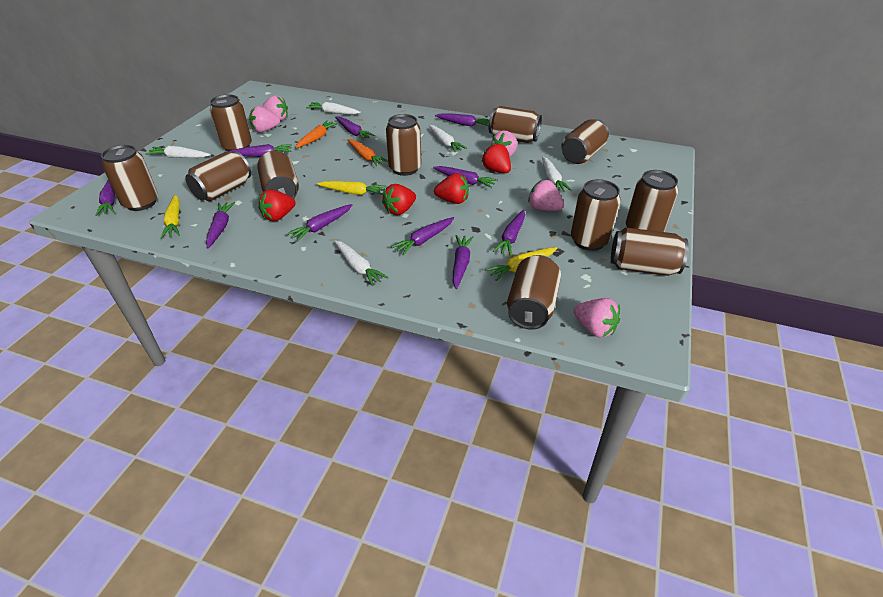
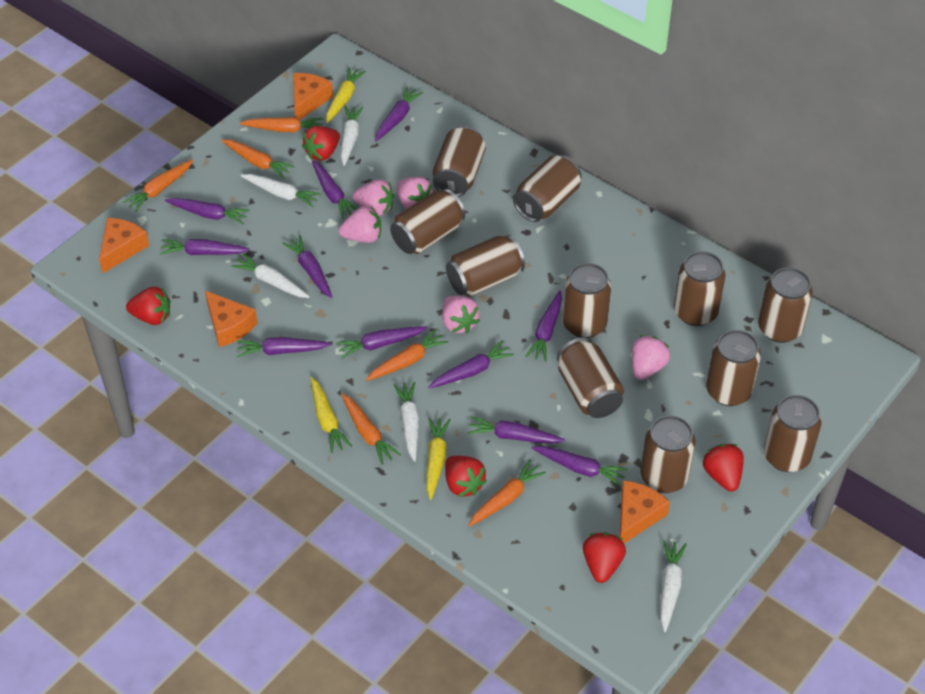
orange carrot: 2 -> 6
orange cheese: 0 -> 4
purple carrot: 10 -> 11
red strawberry: 4 -> 5

